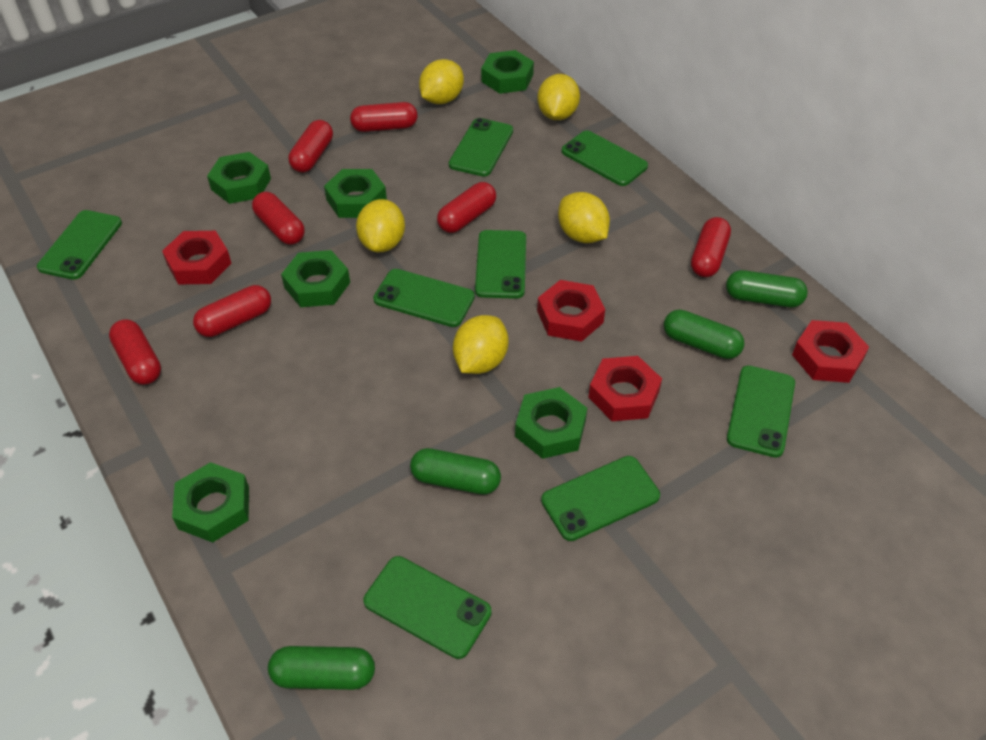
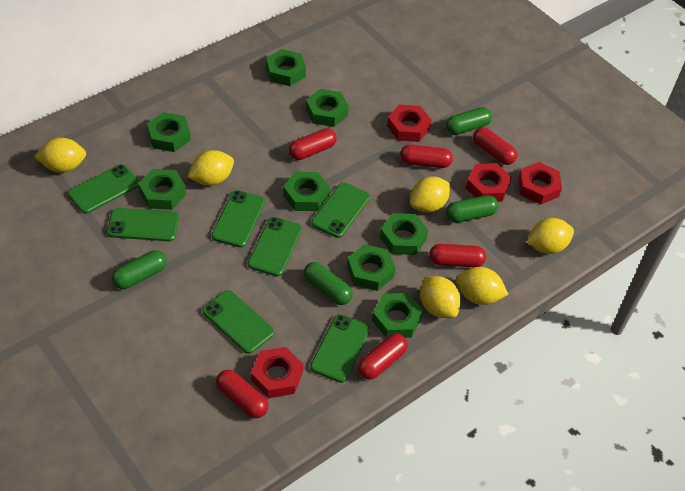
green nut: 6 -> 8
green phone: 8 -> 7
red capsule: 7 -> 6
yellow lemon: 5 -> 6

